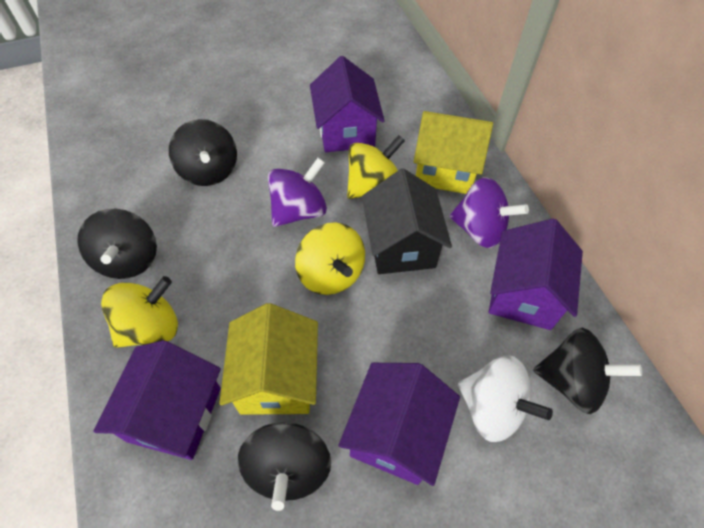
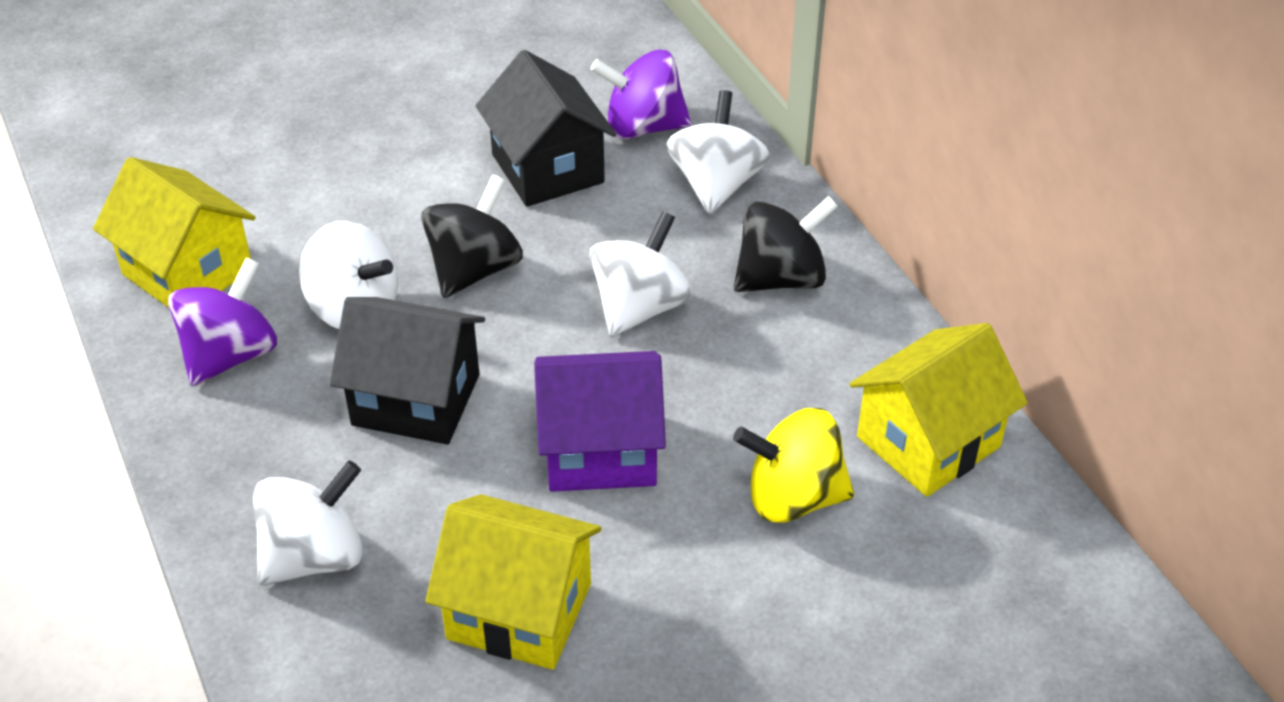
black house: 1 -> 2
black spinning top: 4 -> 2
purple house: 4 -> 1
white spinning top: 1 -> 4
yellow house: 2 -> 3
yellow spinning top: 3 -> 1

